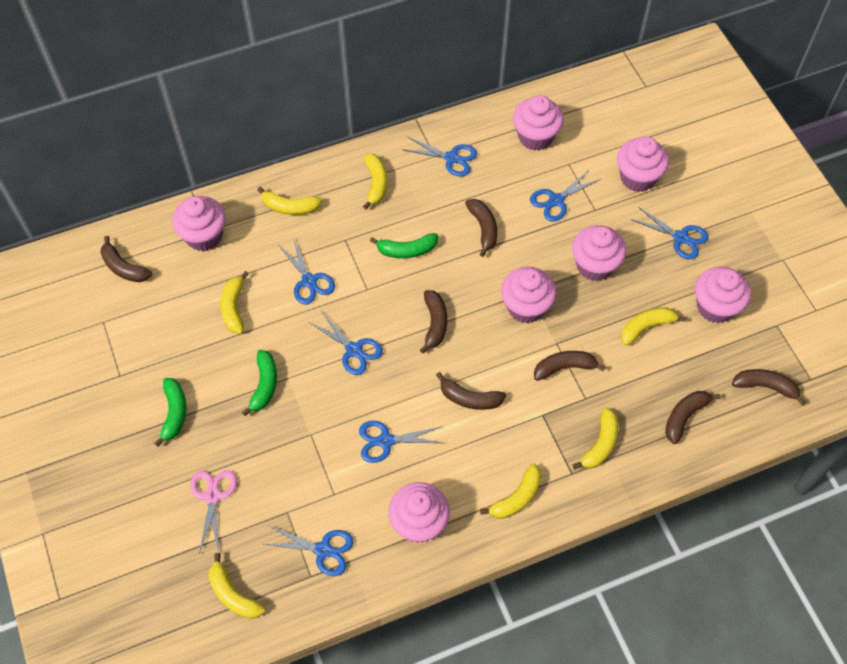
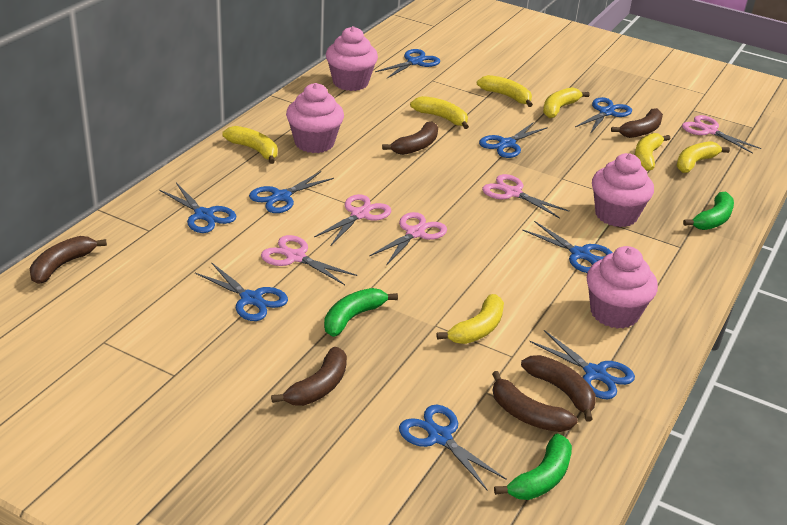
blue scissors: 7 -> 9
brown banana: 7 -> 6
pink cupcake: 7 -> 4
pink scissors: 1 -> 5

